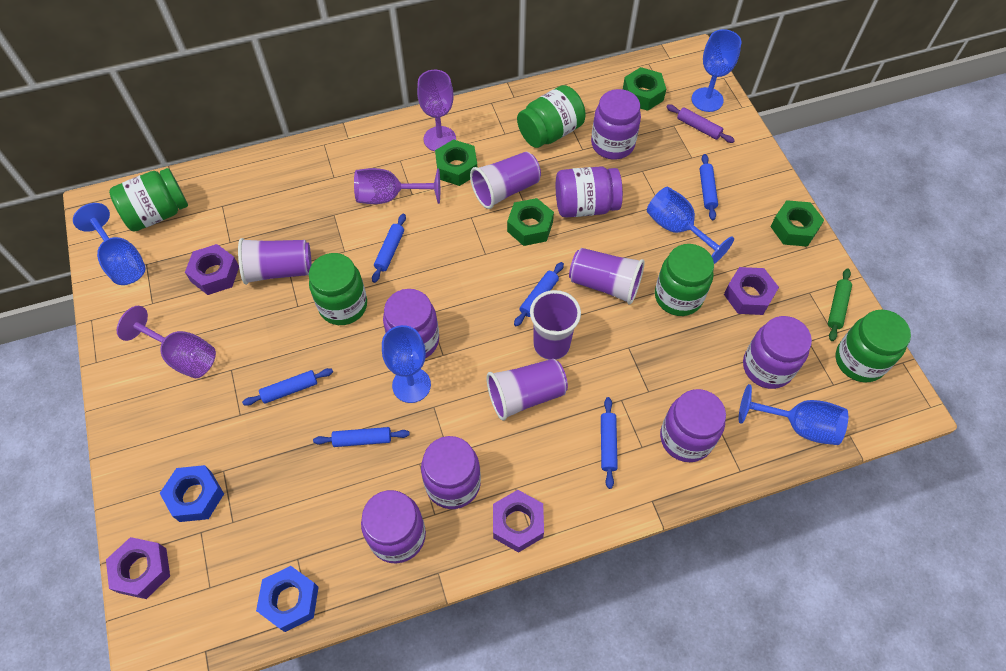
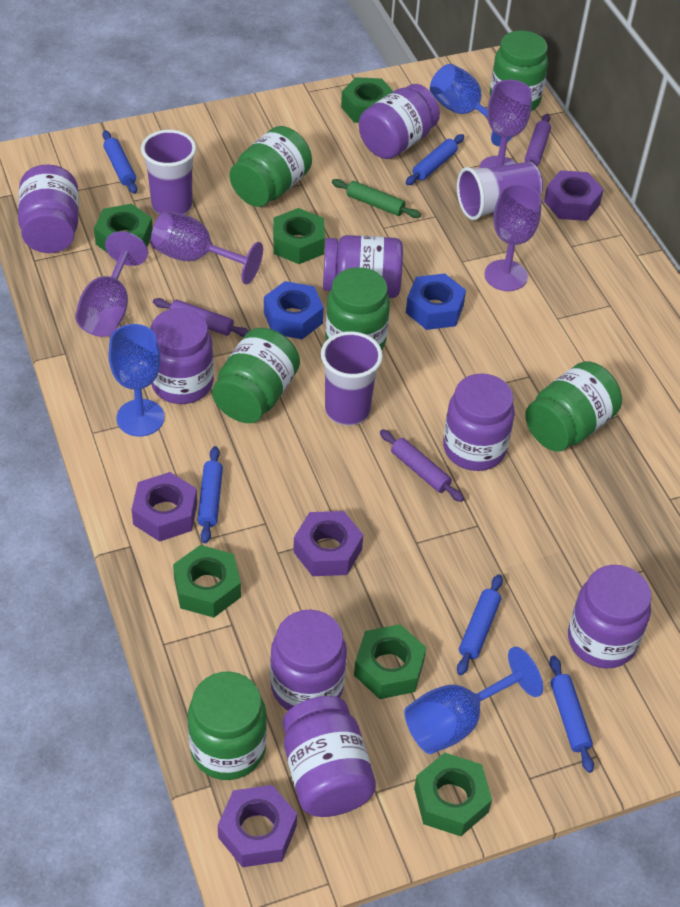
blue goblet: 5 -> 3
blue rolling pin: 6 -> 5
green jar: 5 -> 6
green nut: 4 -> 6
purple cup: 5 -> 3
purple goblet: 3 -> 4
purple jar: 7 -> 8
purple rolling pin: 1 -> 3

